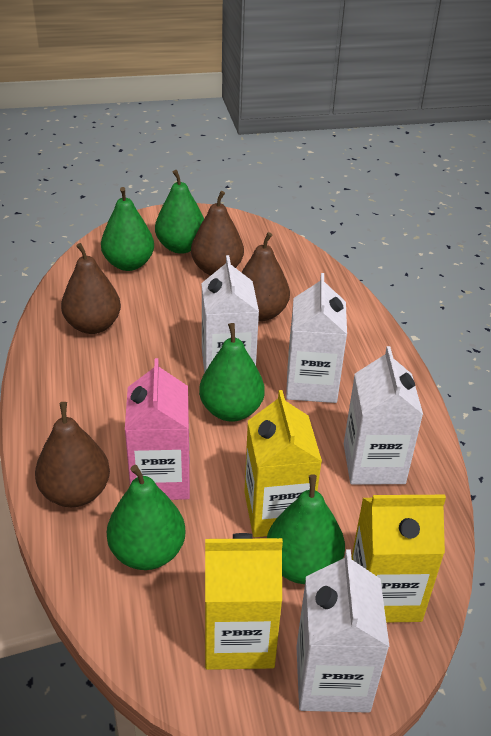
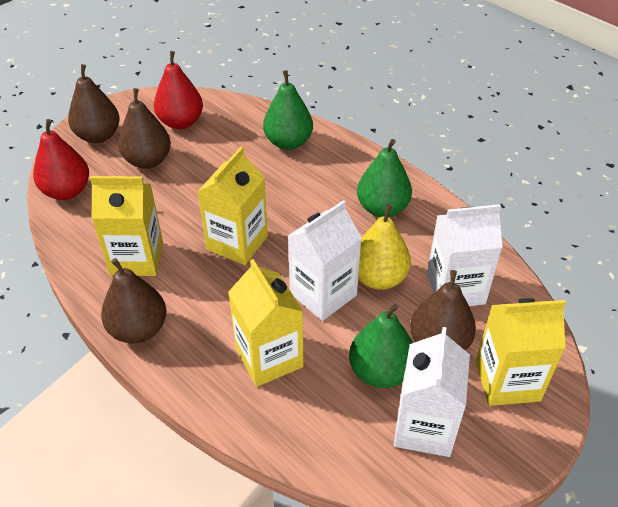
green pear: 5 -> 3
pink carton: 1 -> 0
red pear: 0 -> 2
white carton: 4 -> 3
yellow carton: 3 -> 4
yellow pear: 0 -> 1

